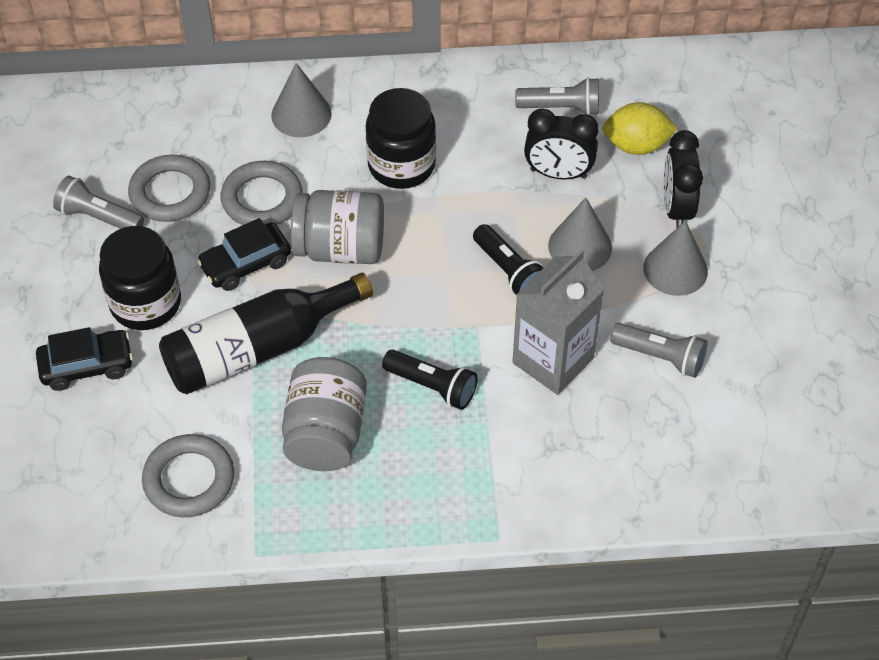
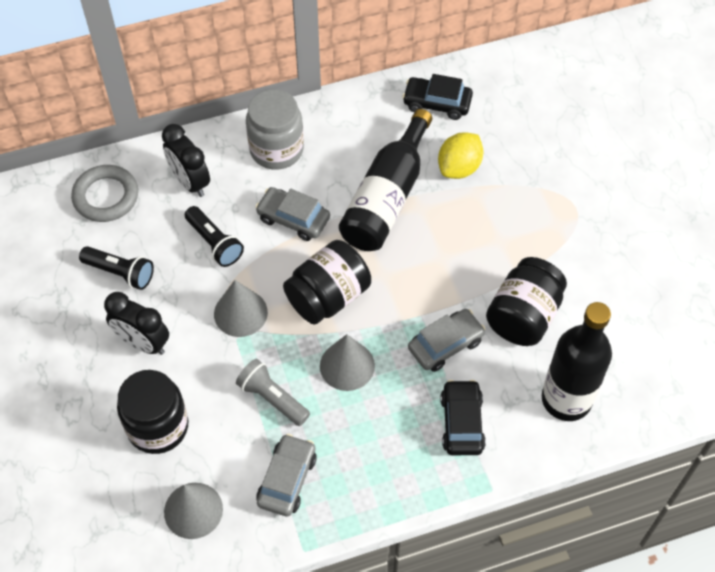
black bottle: 1 -> 2
black jar: 2 -> 3
grey car: 0 -> 3
grey carton: 1 -> 0
grey flashlight: 3 -> 1
grey jar: 2 -> 1
grey ring: 3 -> 1

